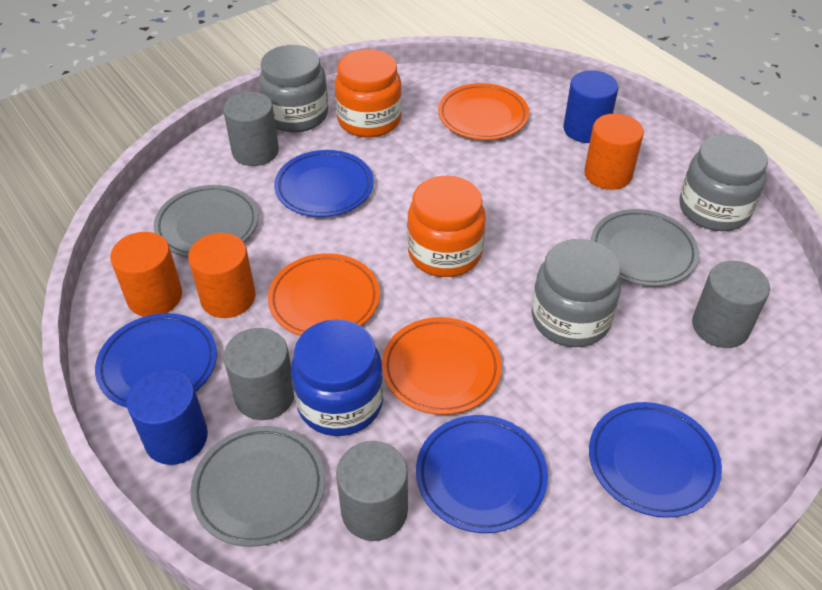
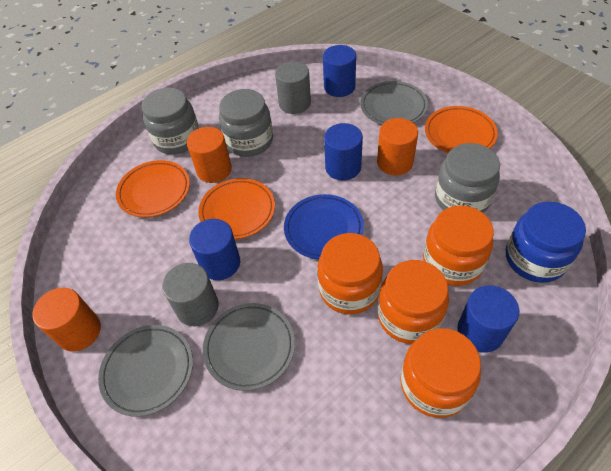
blue cylinder: 2 -> 4
blue plate: 4 -> 1
grey cylinder: 4 -> 2
orange jar: 2 -> 4

